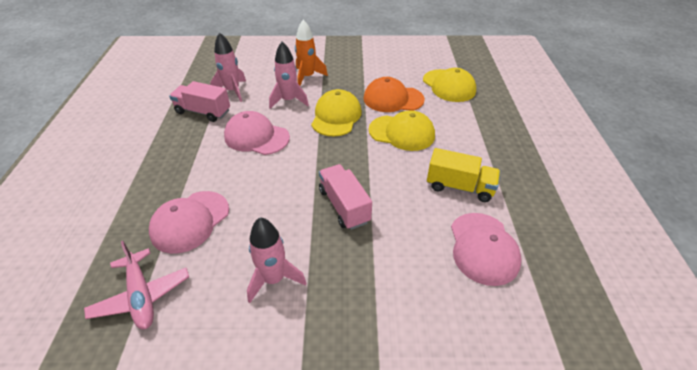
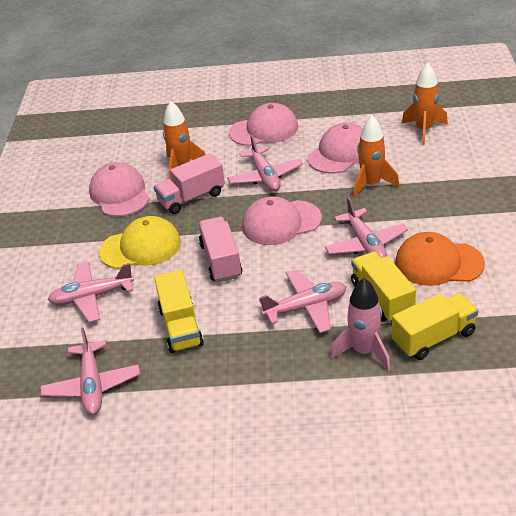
orange rocket: 1 -> 3
pink cap: 3 -> 4
pink plane: 1 -> 5
pink rocket: 3 -> 1
yellow cap: 3 -> 1
yellow truck: 1 -> 3

